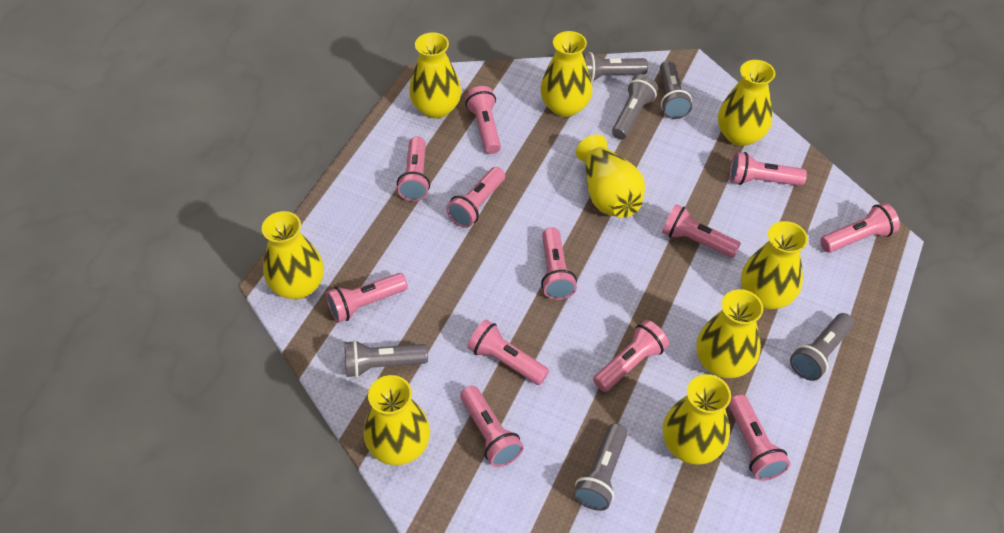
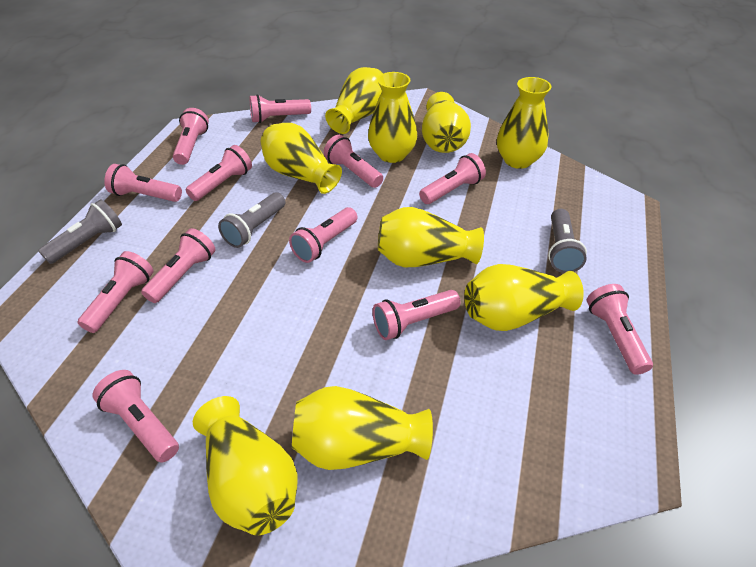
grey flashlight: 6 -> 3

